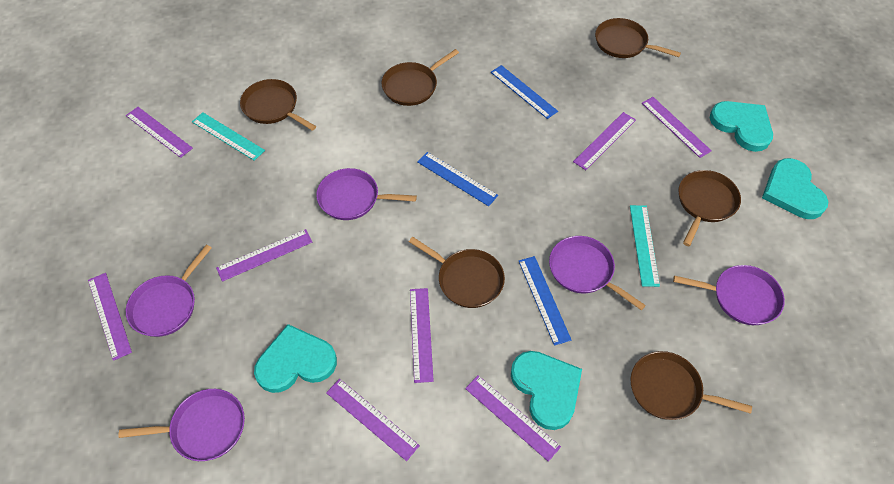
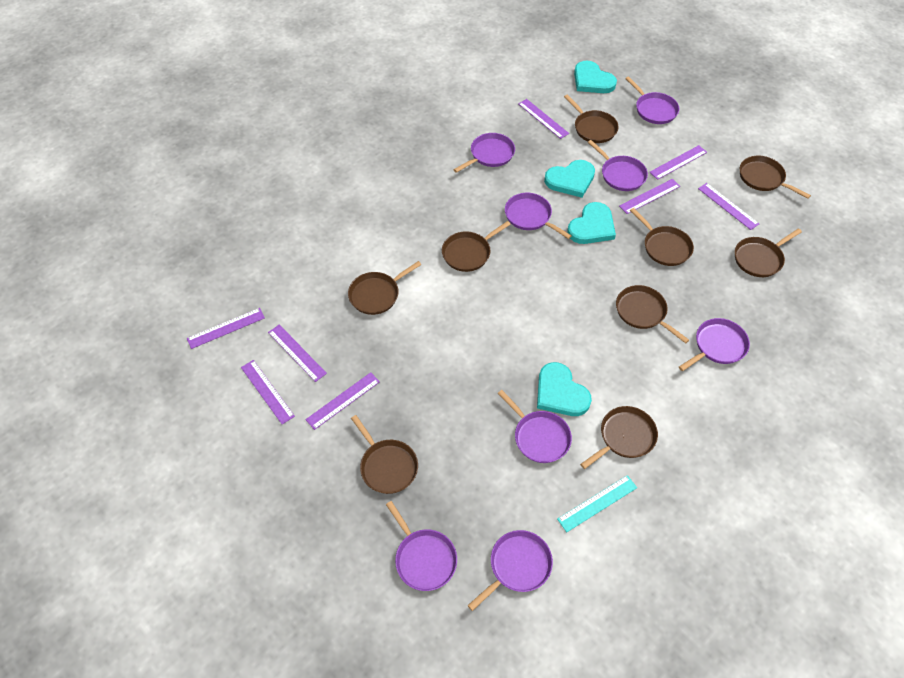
blue ruler: 3 -> 0
brown pan: 6 -> 9
purple pan: 5 -> 8
turquoise ruler: 2 -> 1

